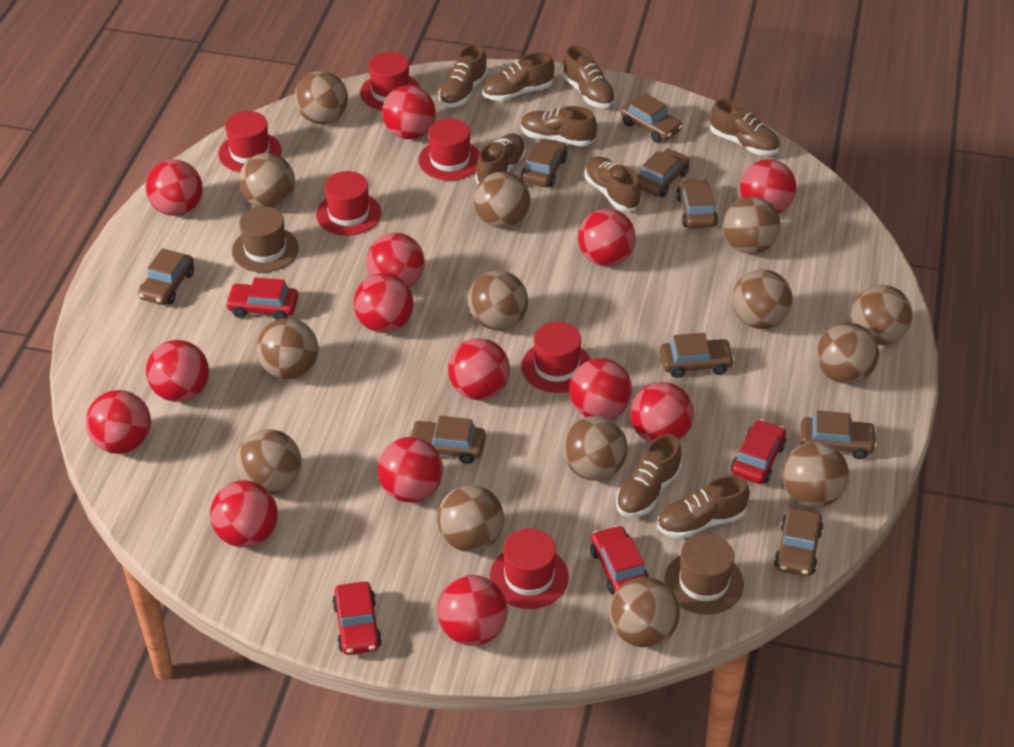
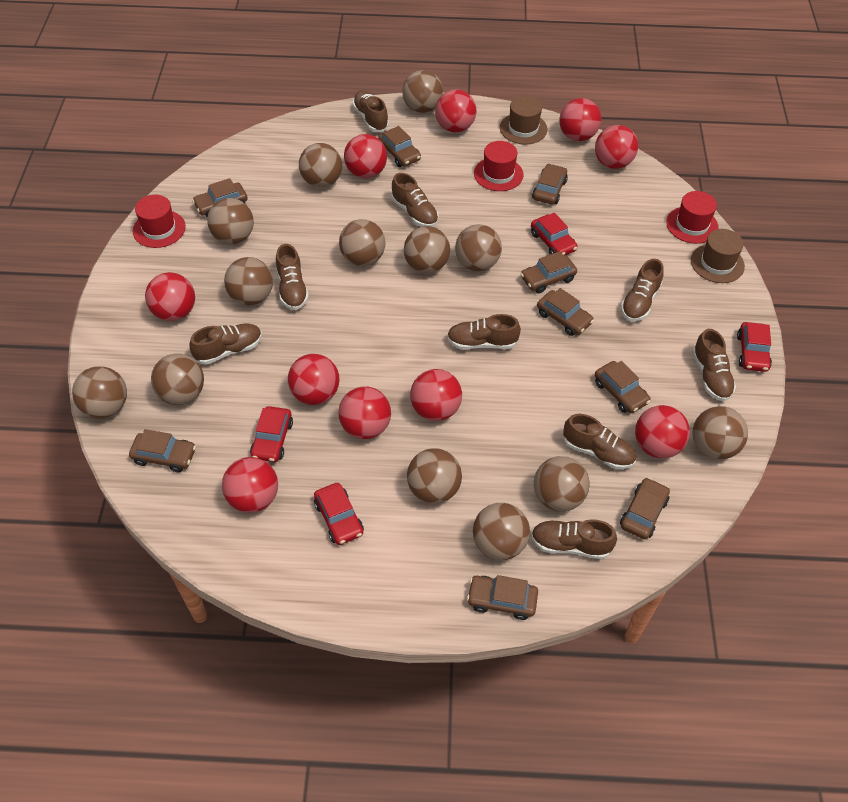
brown ball: 14 -> 13
red ball: 14 -> 10
red hat: 6 -> 3

